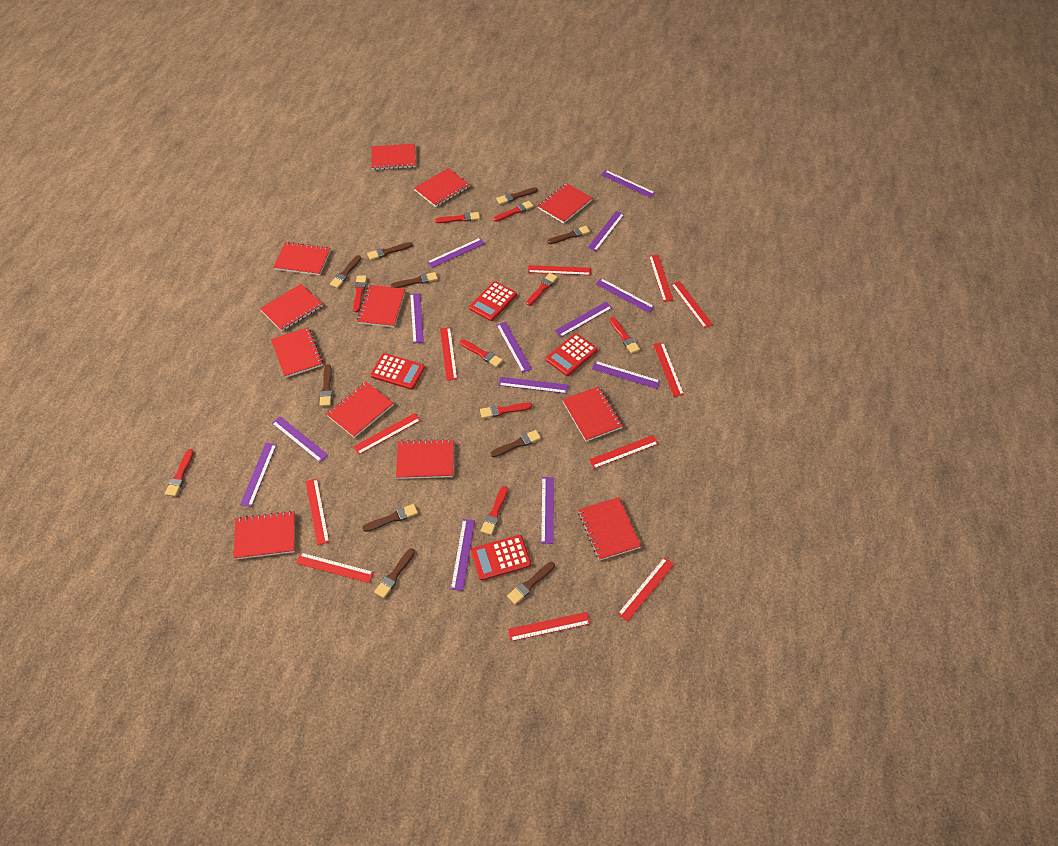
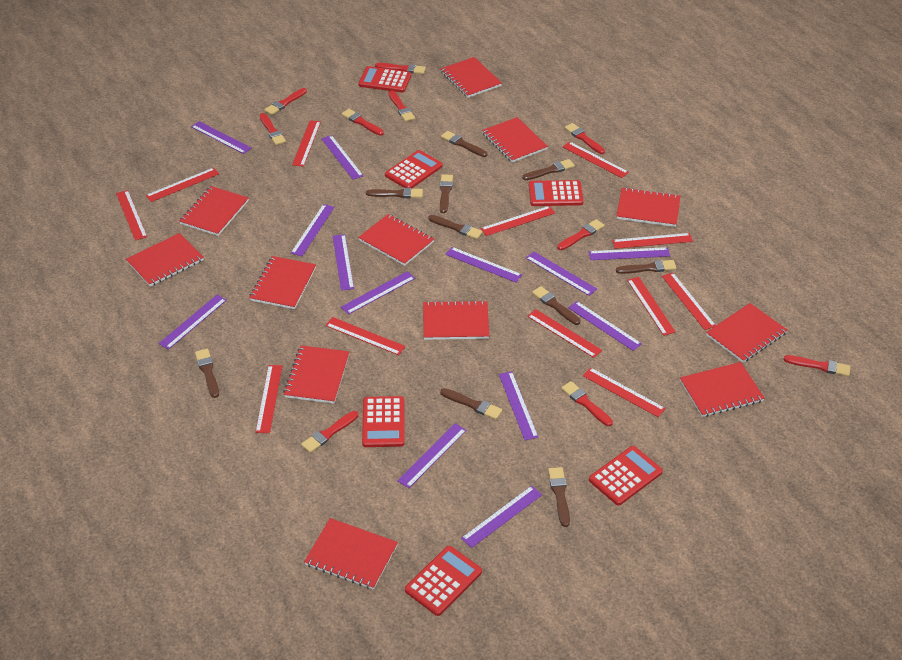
red brush: 9 -> 10
red calculator: 4 -> 6
red ruler: 11 -> 12

